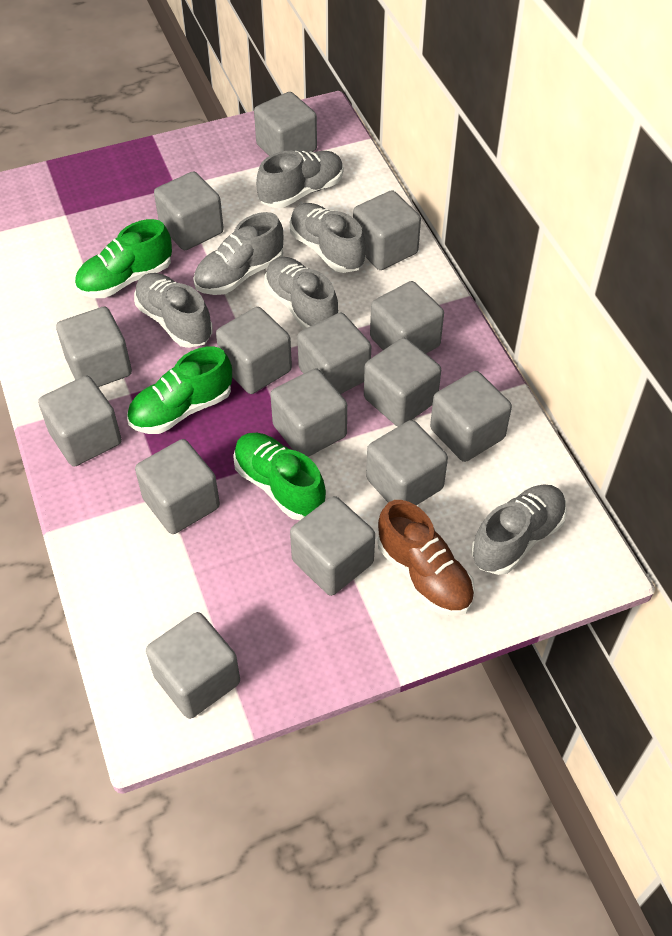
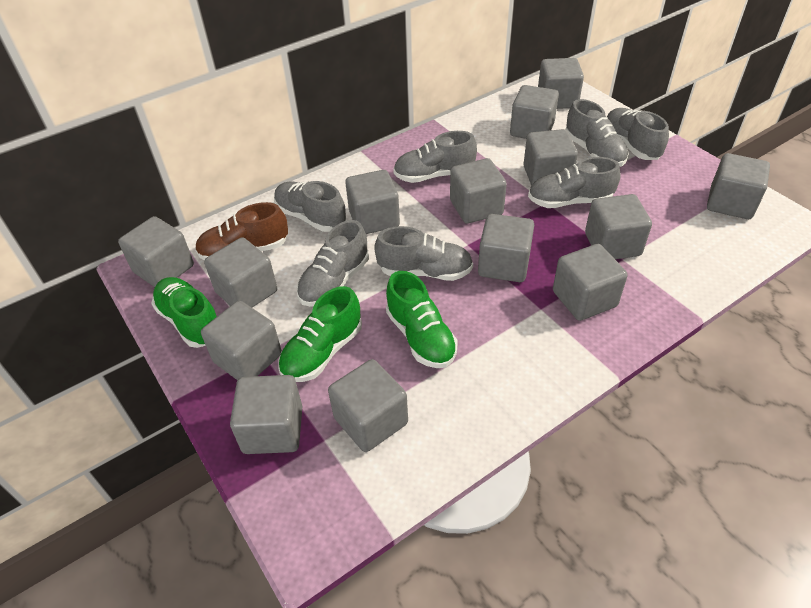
grey cube: 15 -> 14
grey shoe: 6 -> 7

